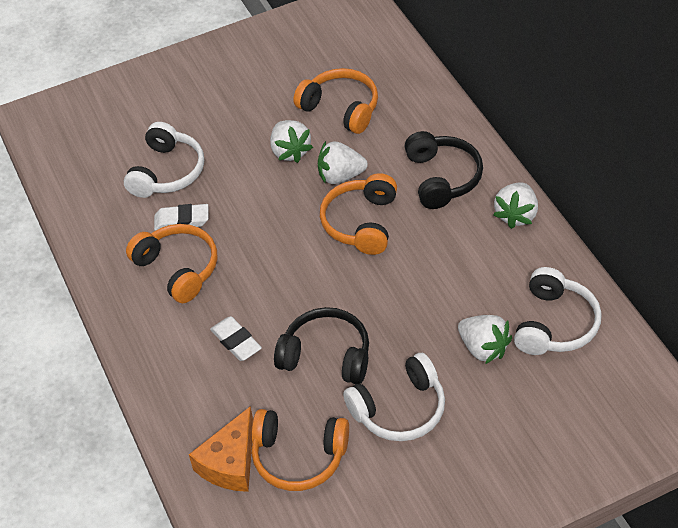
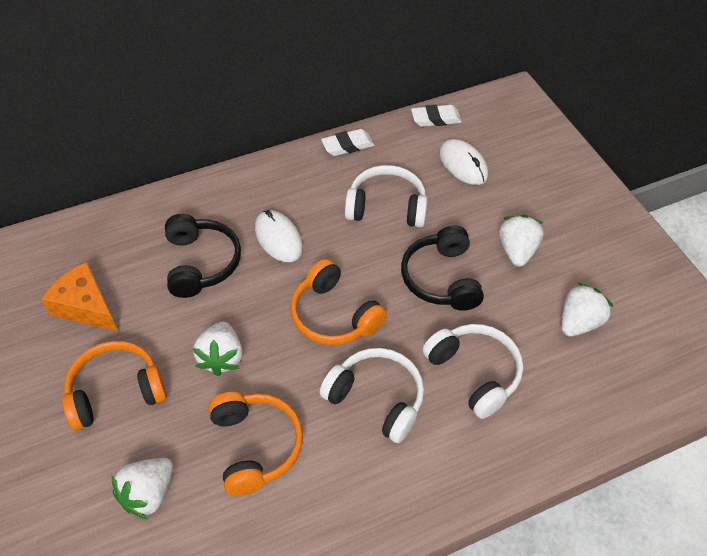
orange headphones: 4 -> 3
white mouse: 0 -> 2

